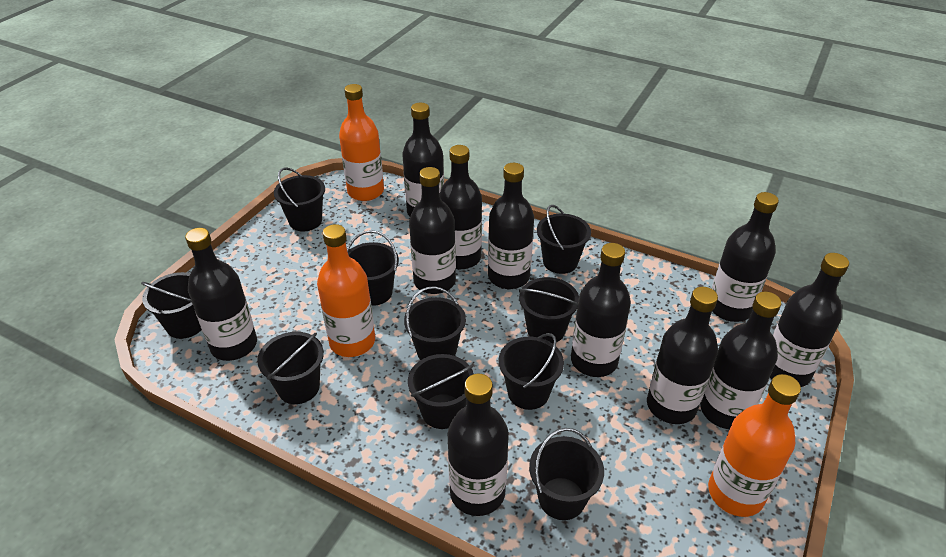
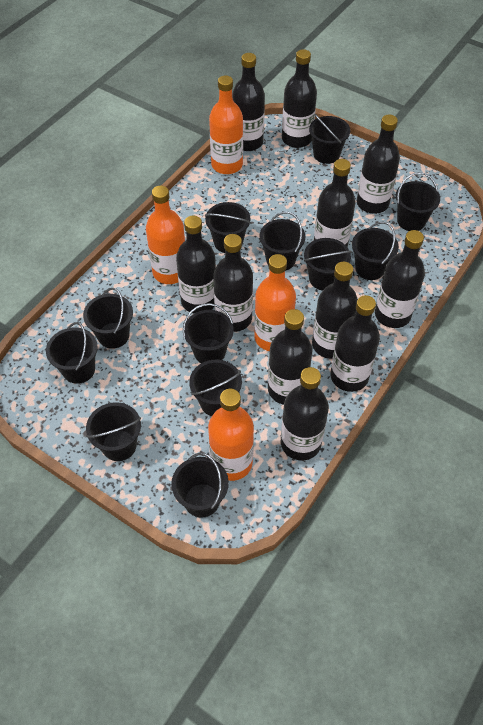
black bucket: 10 -> 12
orange bottle: 3 -> 4

